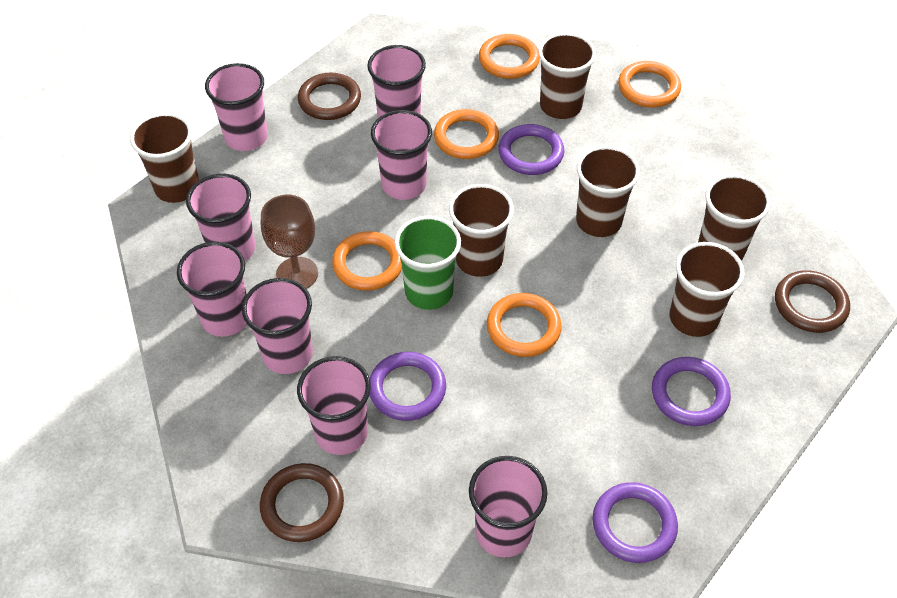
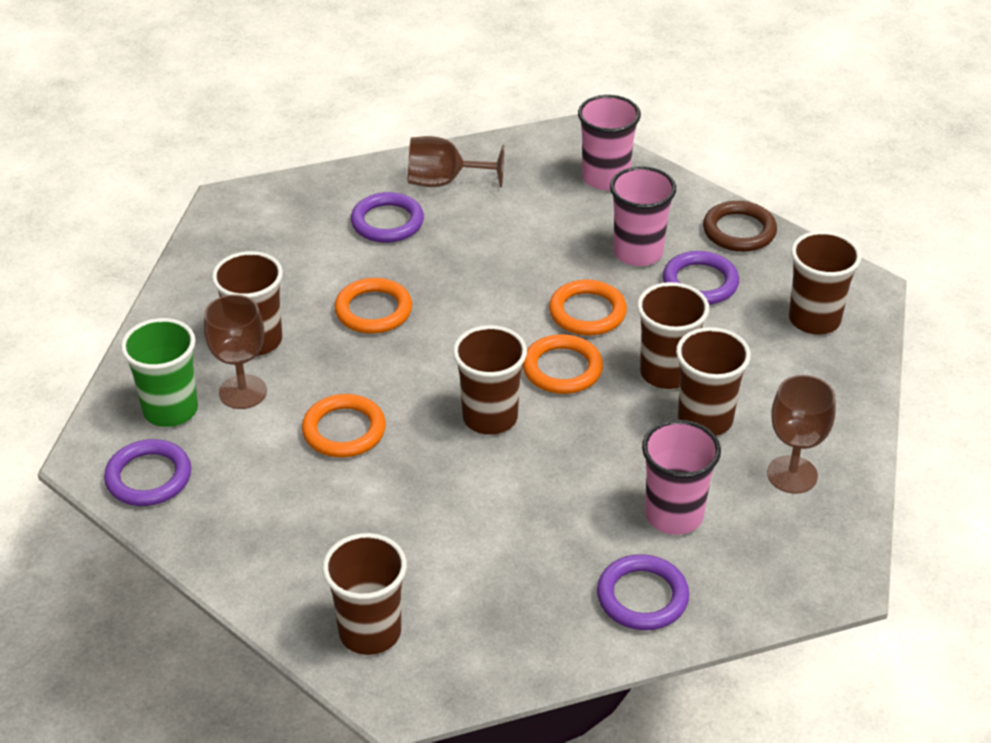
brown goblet: 1 -> 3
brown ring: 3 -> 1
orange ring: 5 -> 4
pink cup: 8 -> 3

